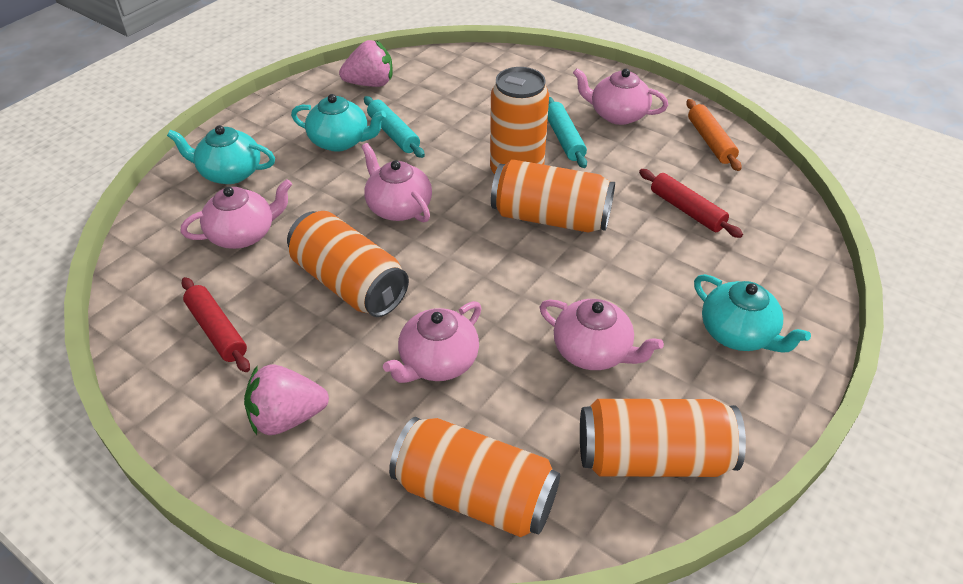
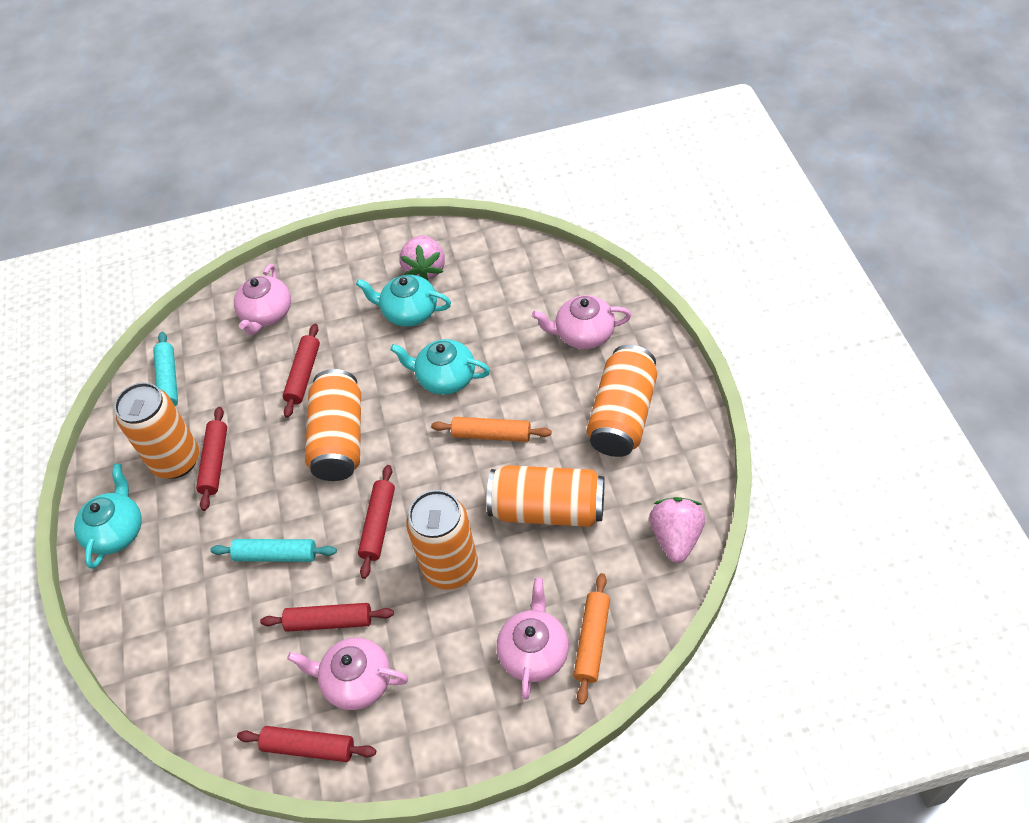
orange rolling pin: 1 -> 2
pink teapot: 5 -> 4
red rolling pin: 2 -> 5

